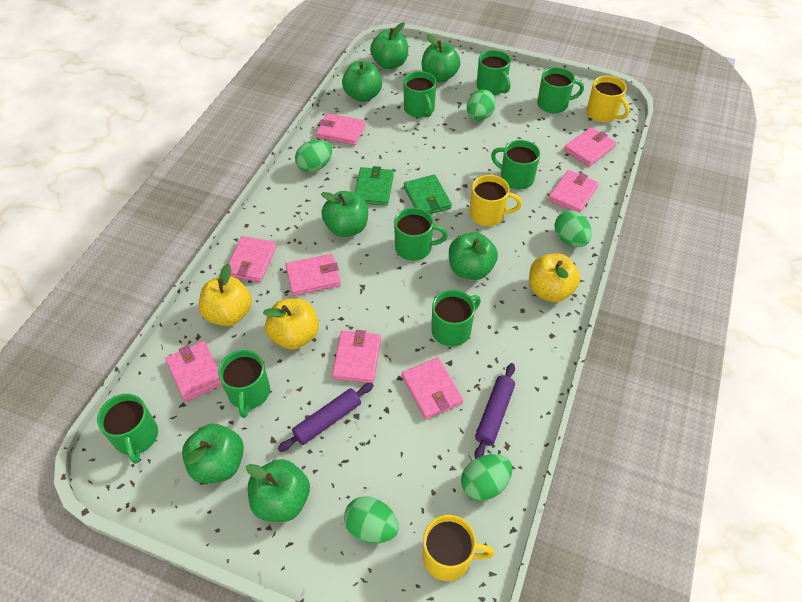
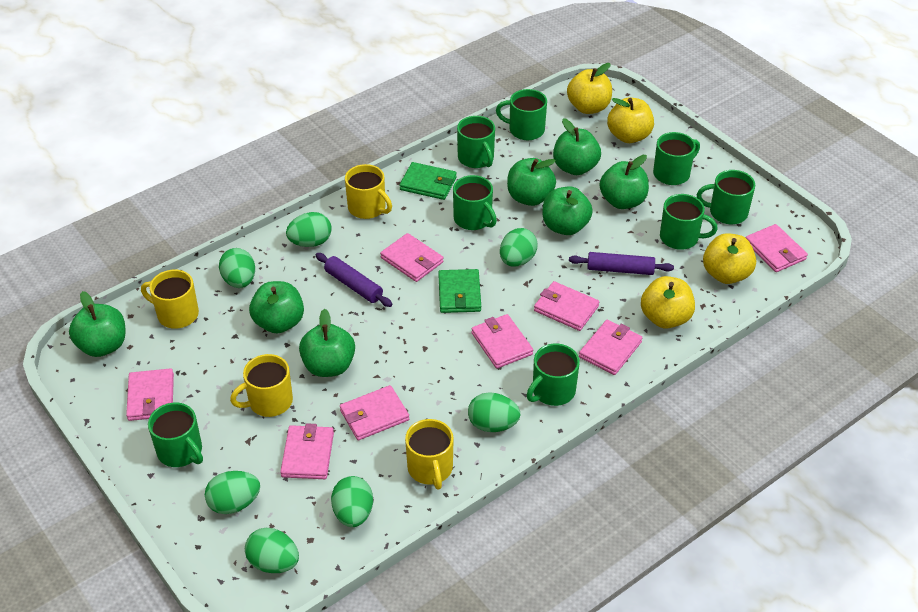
green egg: 5 -> 7
yellow apple: 3 -> 4
yellow mug: 3 -> 4

